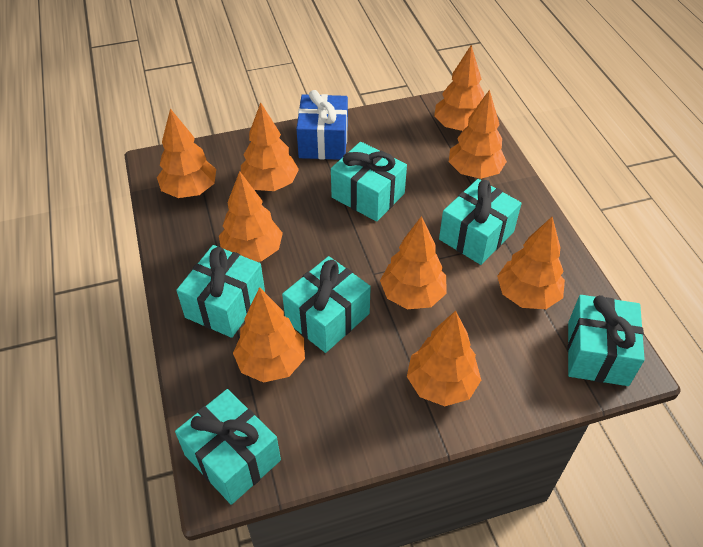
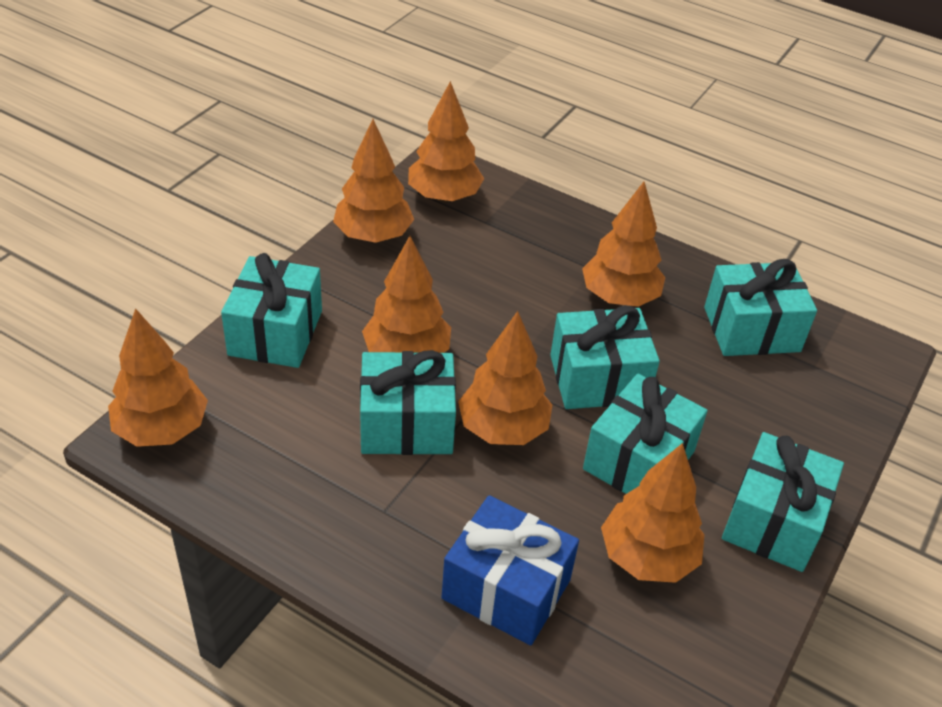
orange tree: 9 -> 7

